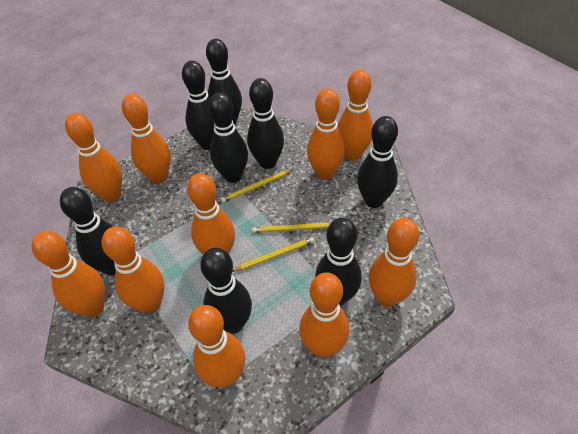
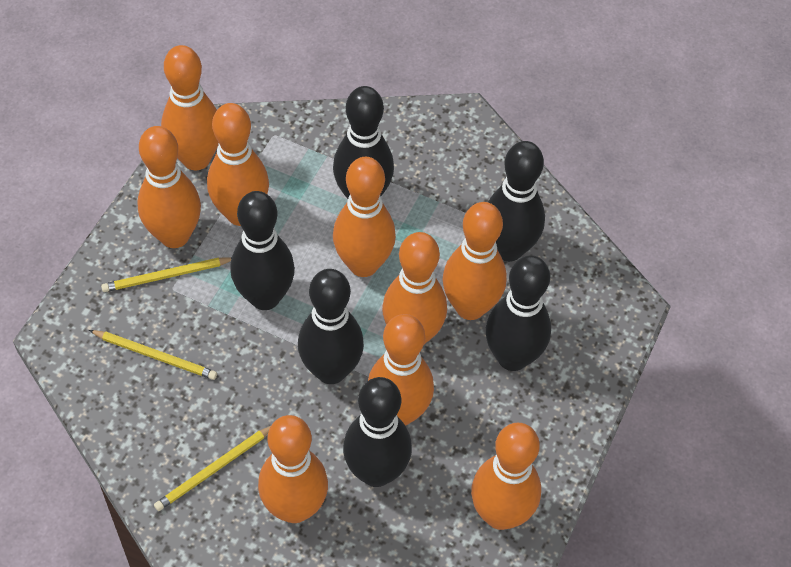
black bowling pin: 8 -> 6
orange bowling pin: 10 -> 9

